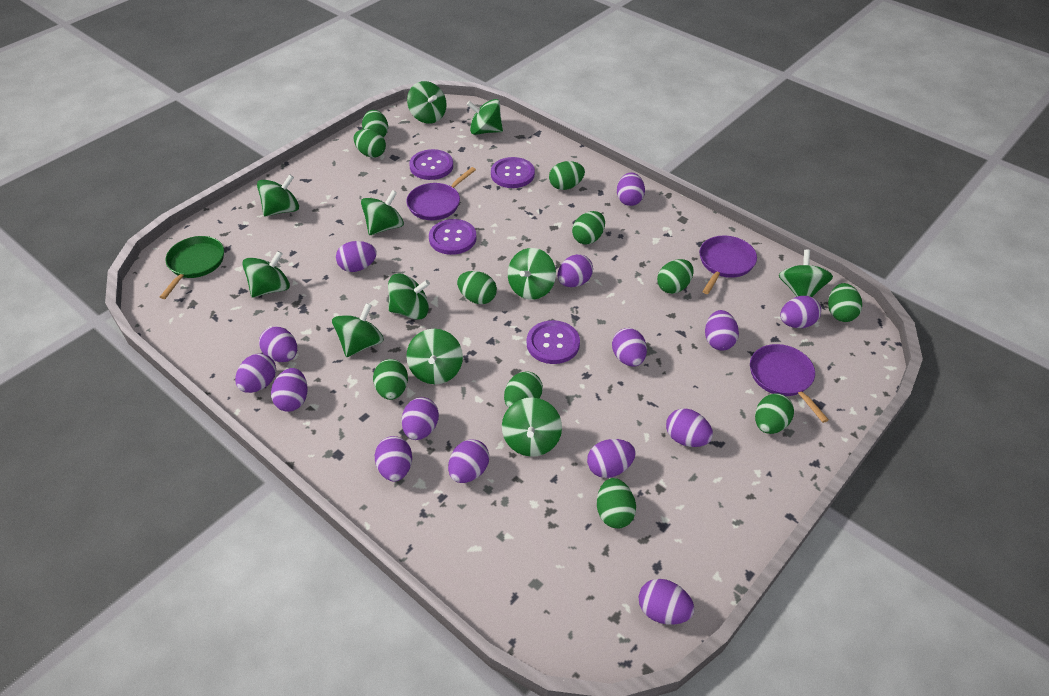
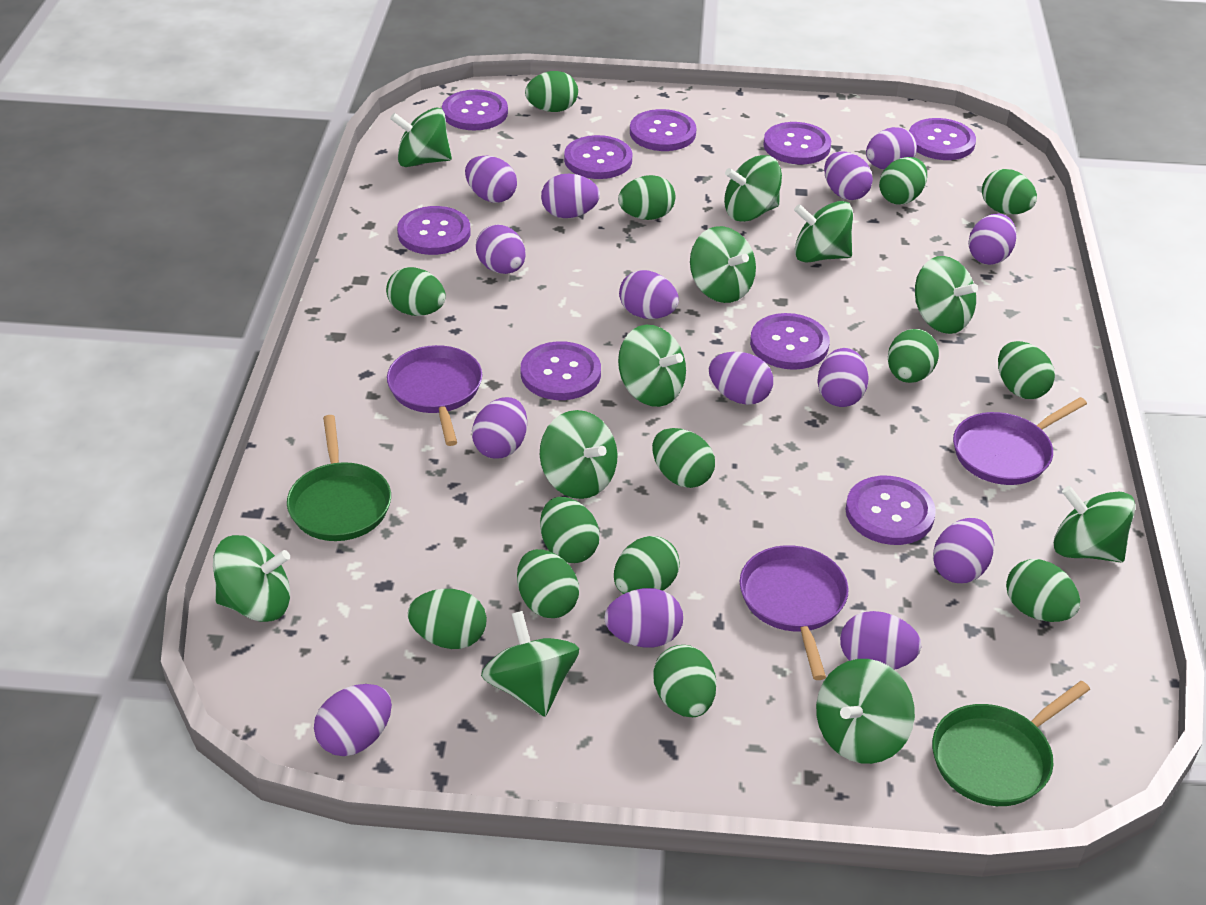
green egg: 11 -> 14
green pan: 1 -> 2
purple button: 4 -> 9
purple egg: 15 -> 14

